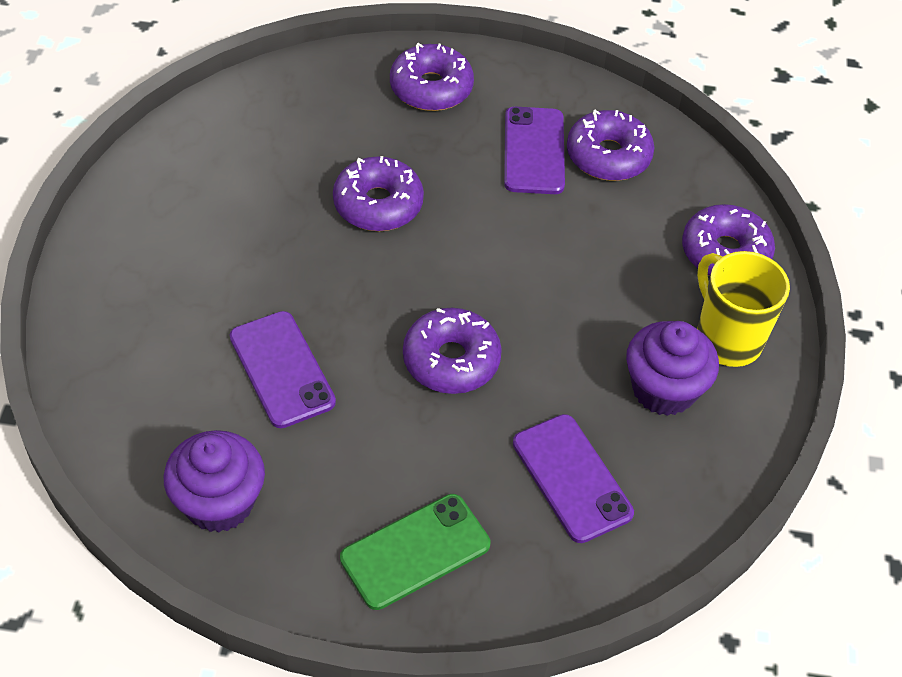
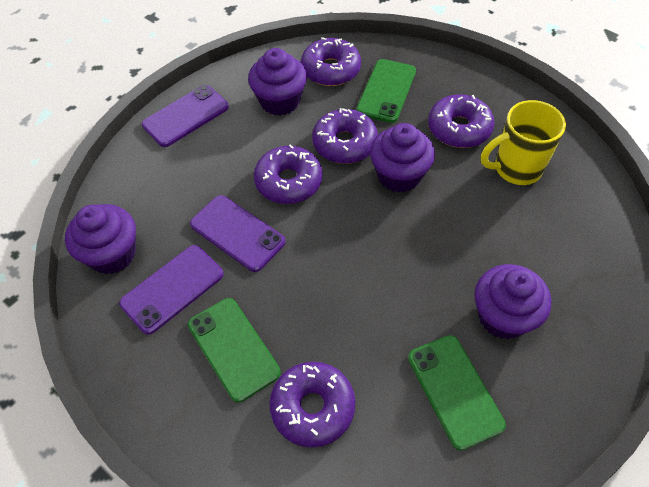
green phone: 1 -> 3
purple cupcake: 2 -> 4

